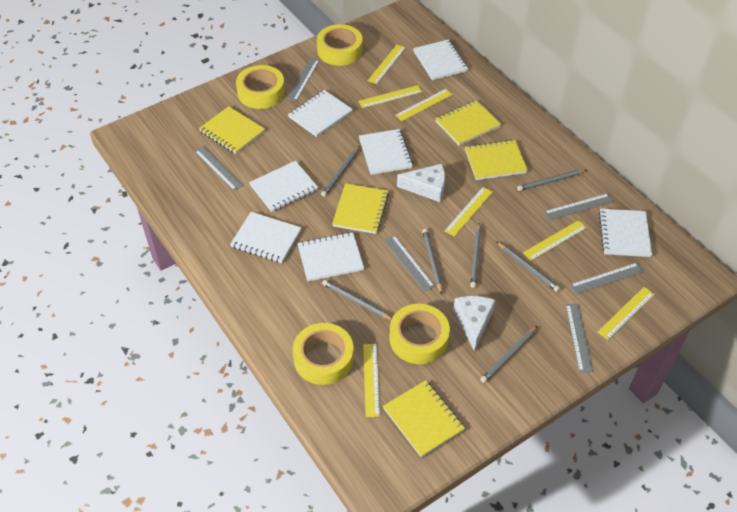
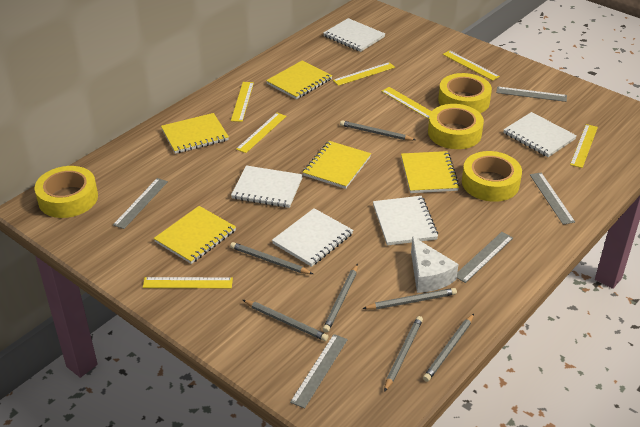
grey ruler: 6 -> 5
white cheese: 2 -> 1
white notebook: 7 -> 5

